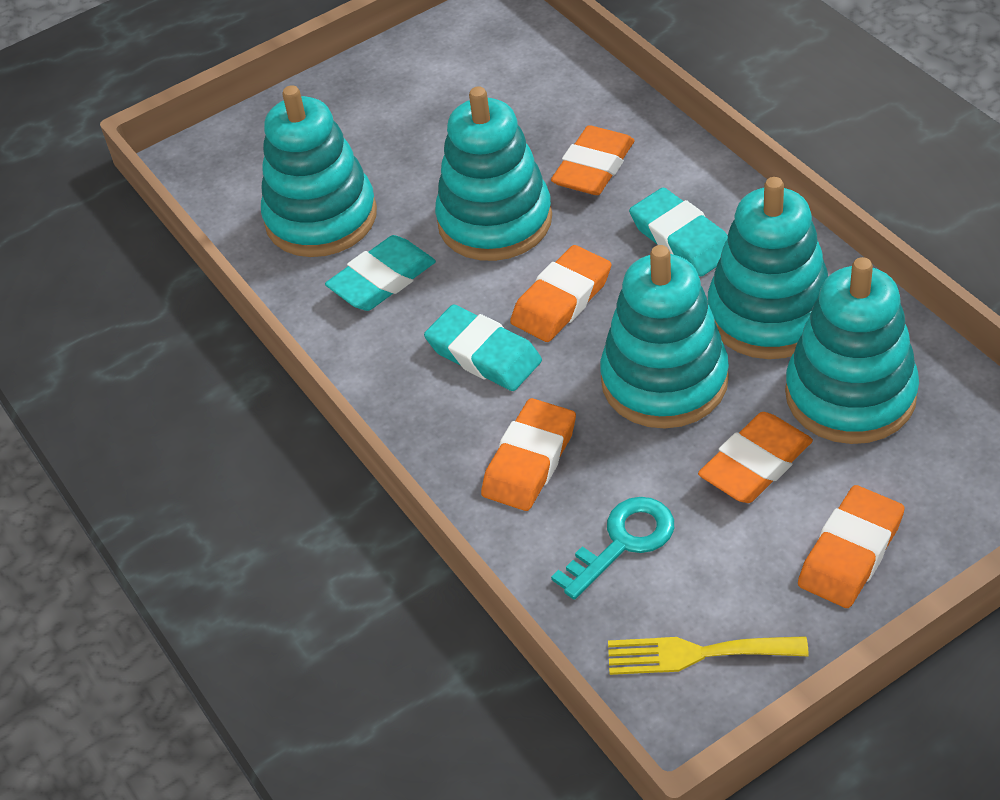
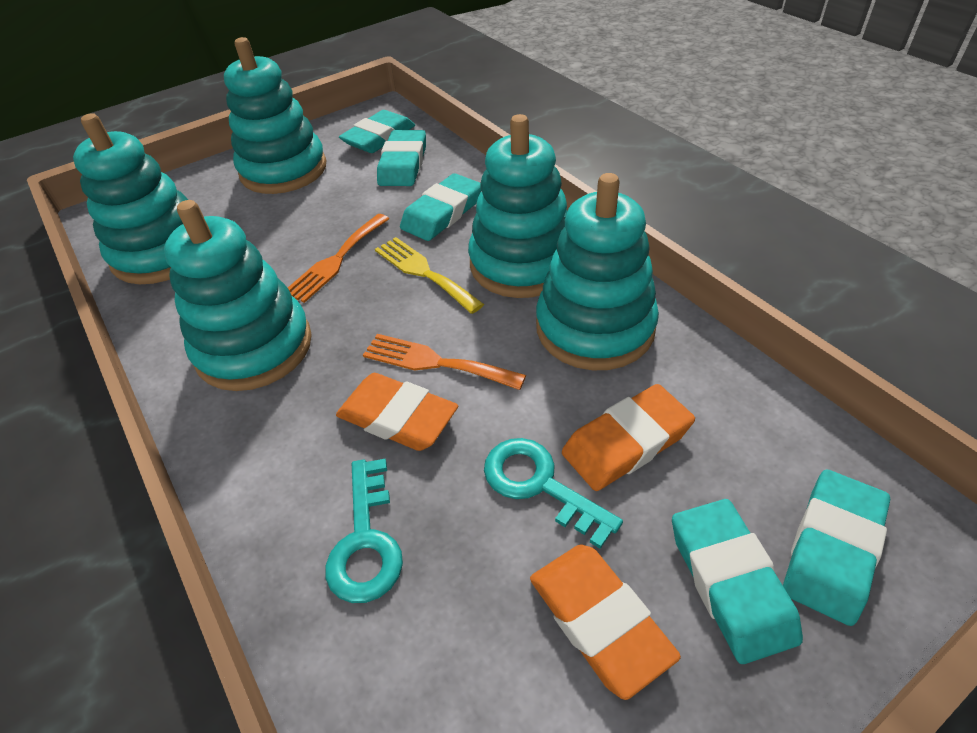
orange eraser: 5 -> 3
orange fork: 0 -> 2
turquoise eraser: 3 -> 5
turquoise key: 1 -> 2

